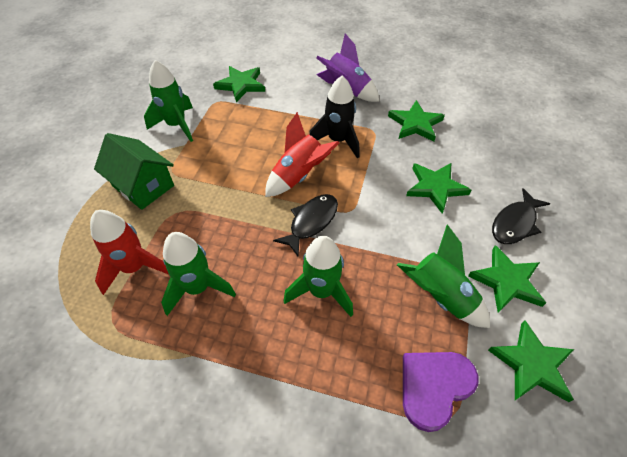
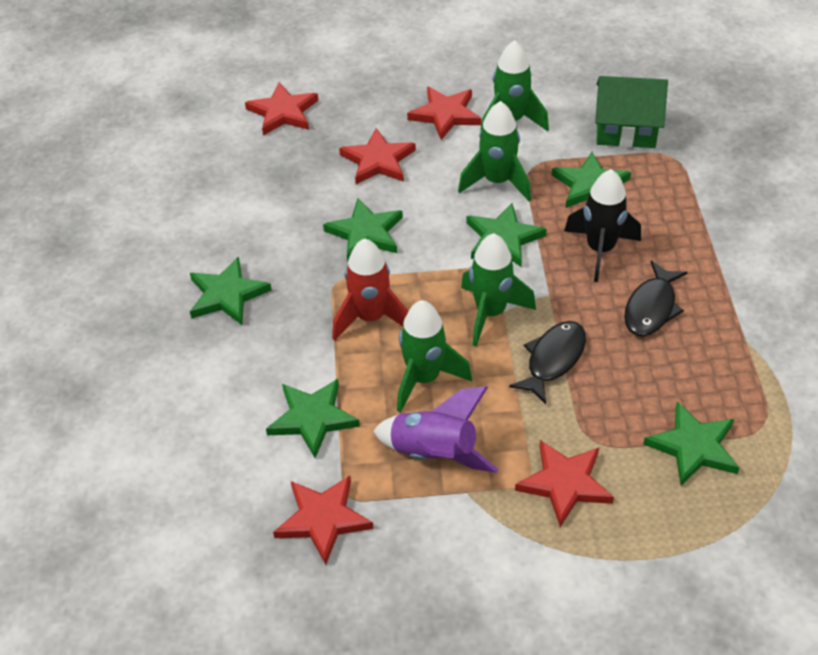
green star: 5 -> 6
purple heart: 1 -> 0
red rocket: 2 -> 1
red star: 0 -> 5

